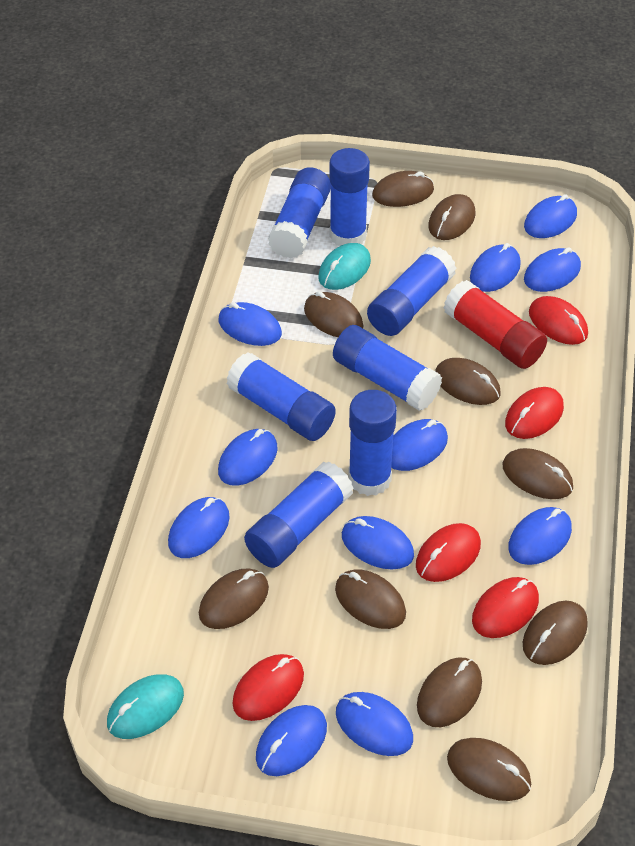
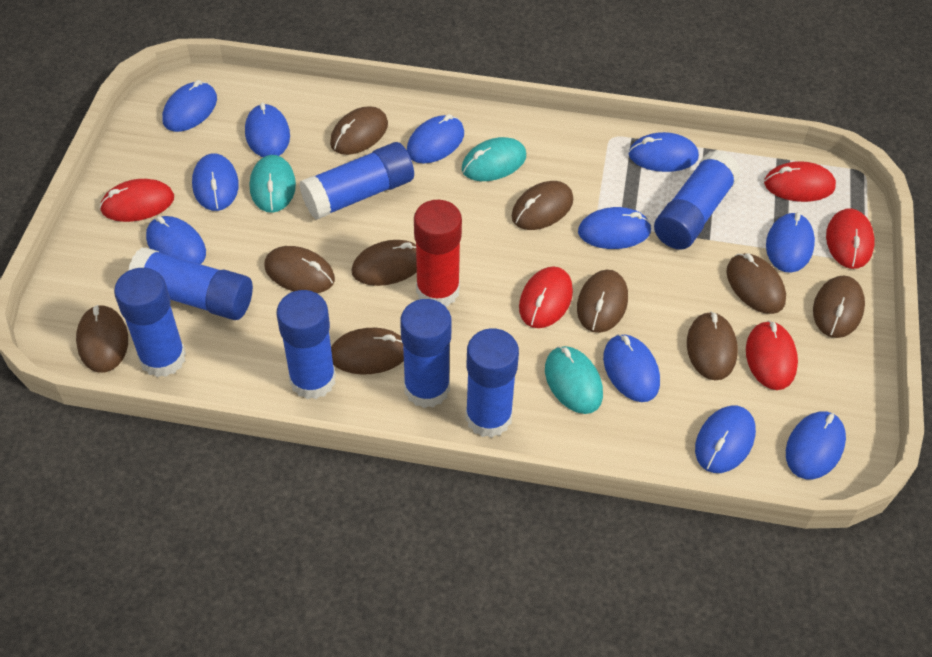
turquoise mouse: 2 -> 3

